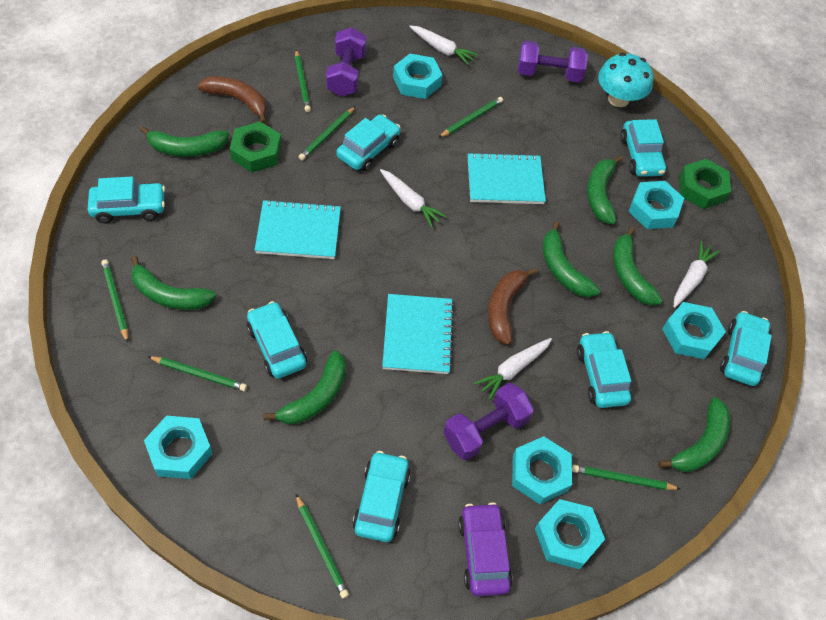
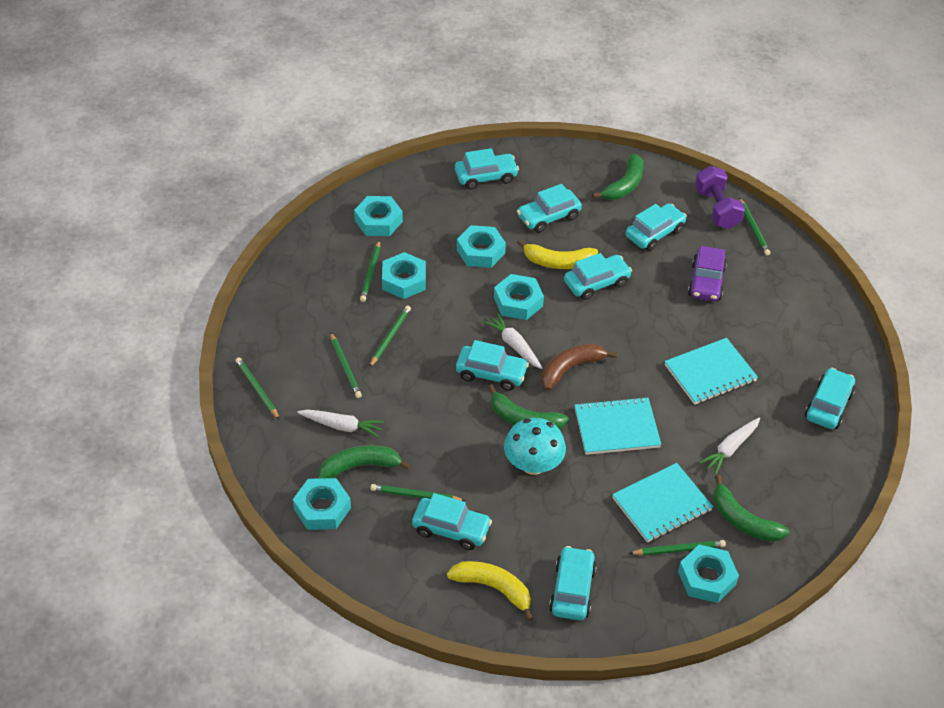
brown banana: 2 -> 1
green banana: 7 -> 4
green nut: 2 -> 0
purple dumbbell: 3 -> 1
turquoise car: 7 -> 8
white carrot: 4 -> 3
yellow banana: 0 -> 2

